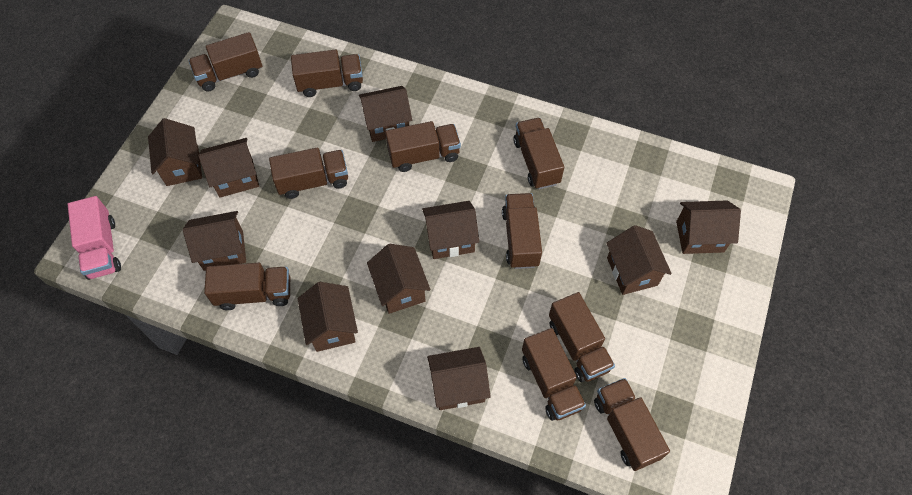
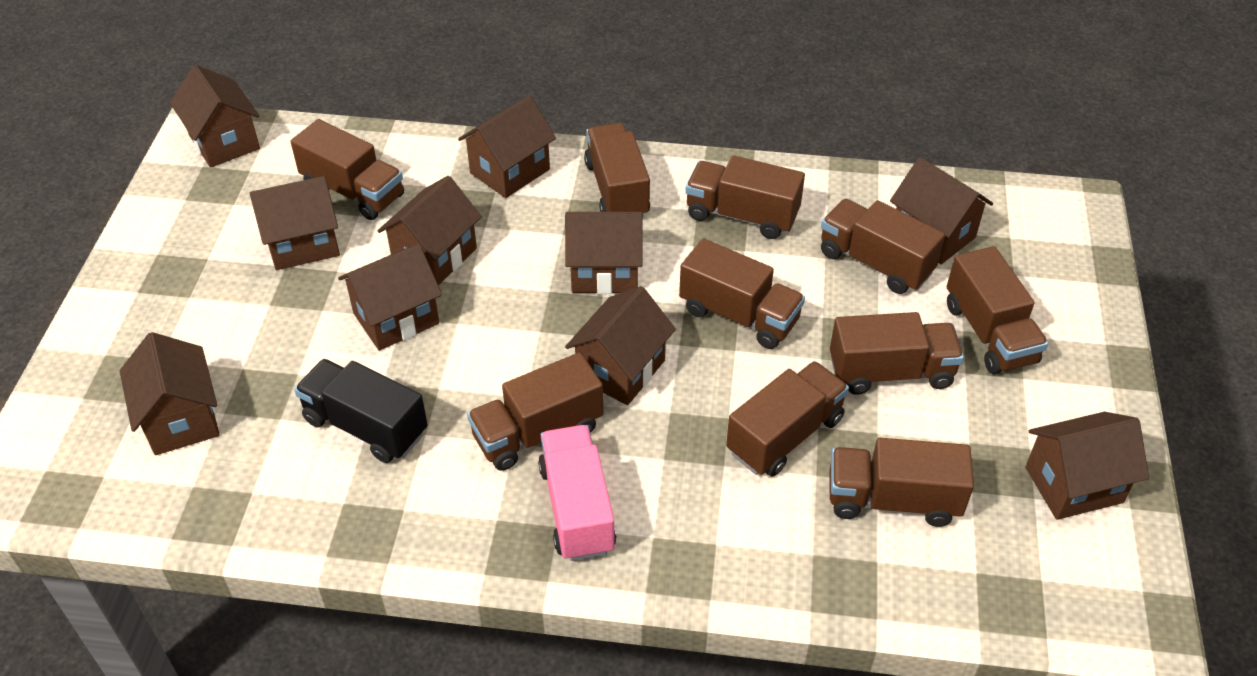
black truck: 0 -> 1

